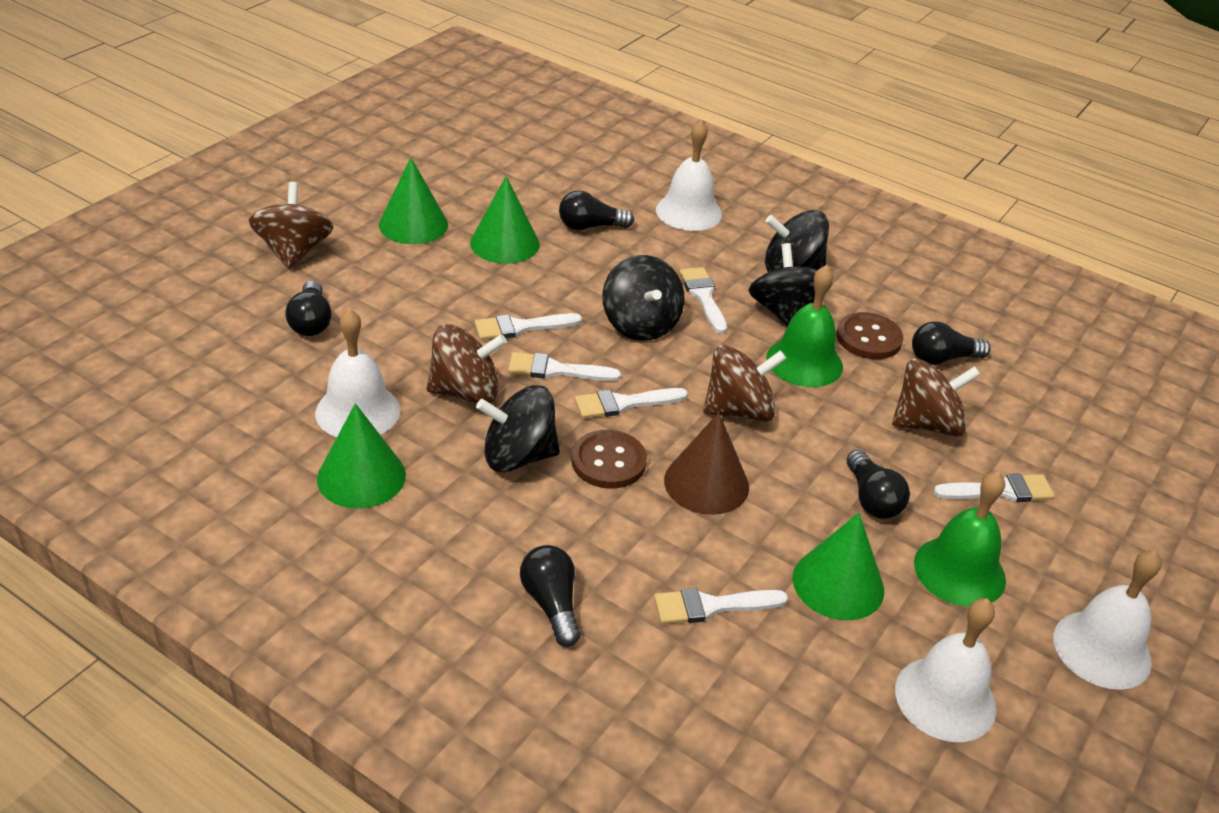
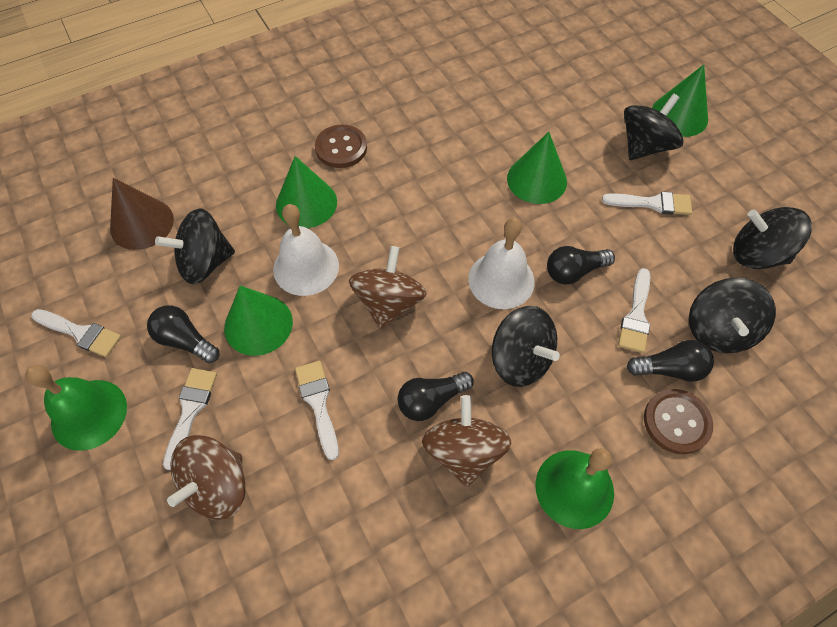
black light bulb: 5 -> 4
black spinning top: 4 -> 5
brown spinning top: 4 -> 3
white bell: 4 -> 2
white brush: 6 -> 5

